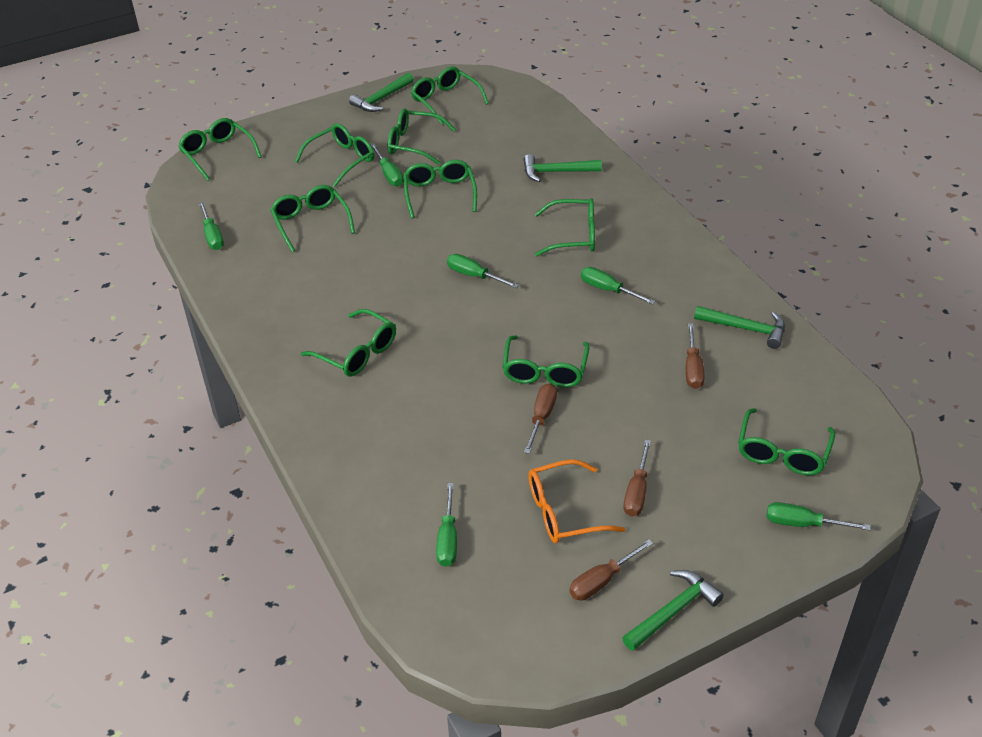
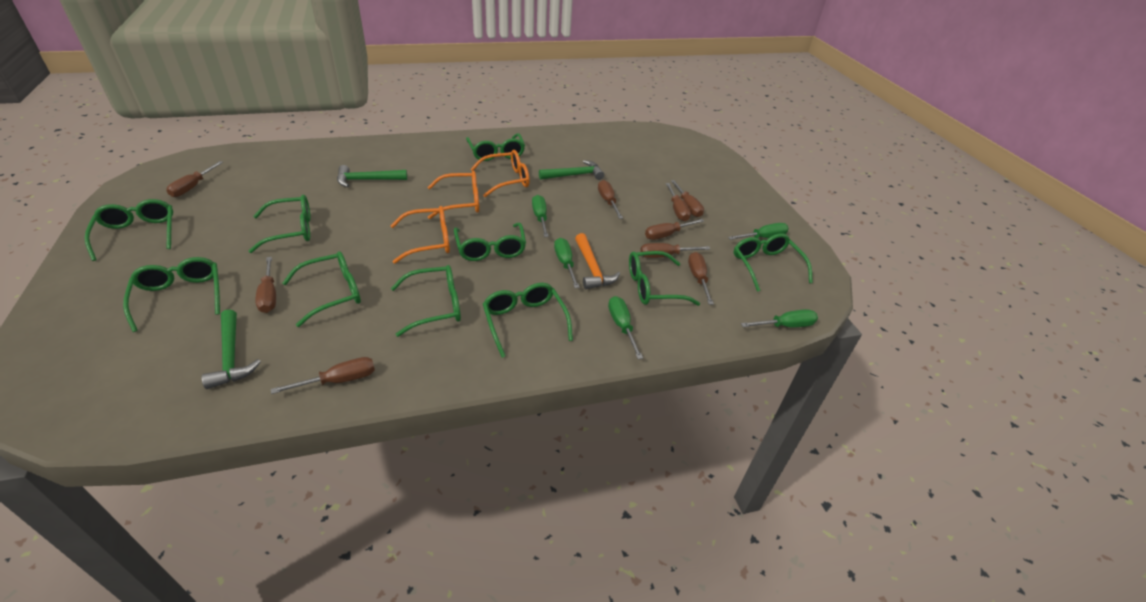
brown screwdriver: 4 -> 9
green hammer: 4 -> 3
green screwdriver: 6 -> 5
orange glasses: 1 -> 3
orange hammer: 0 -> 1

